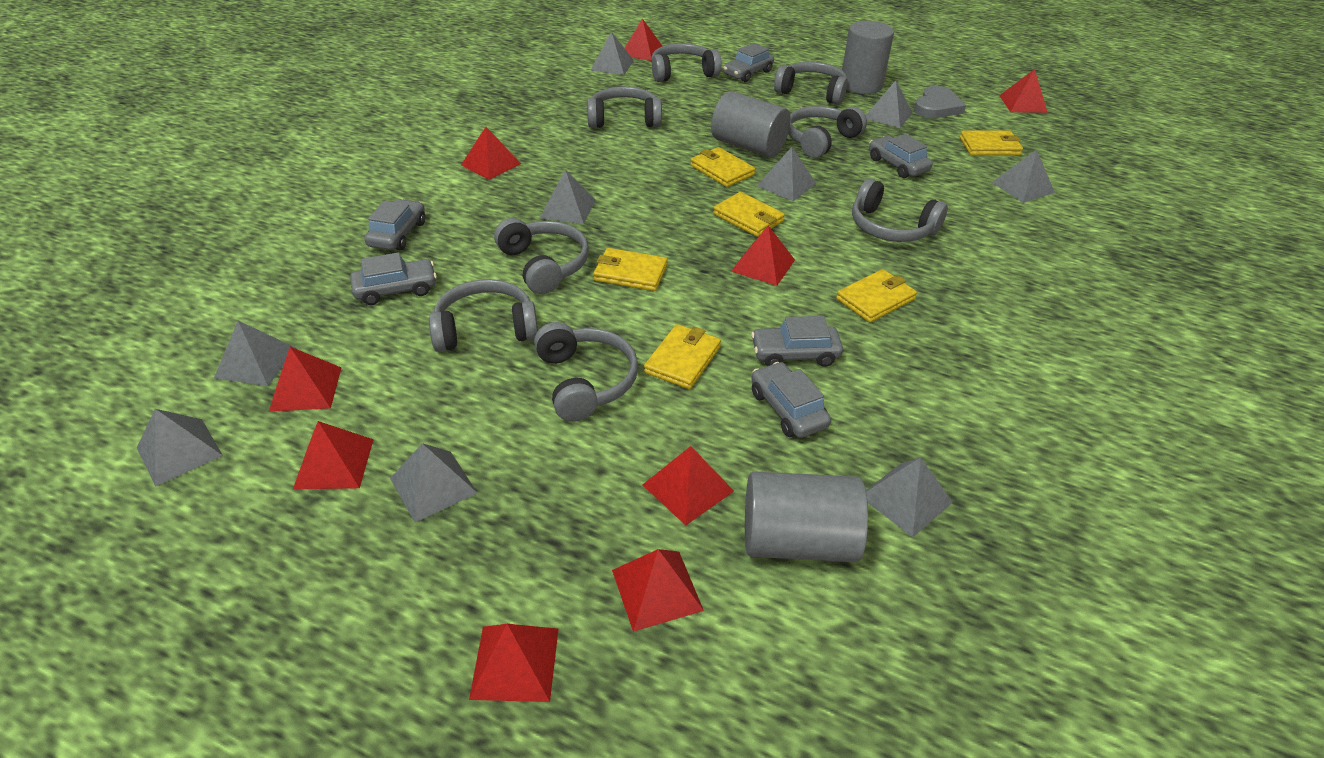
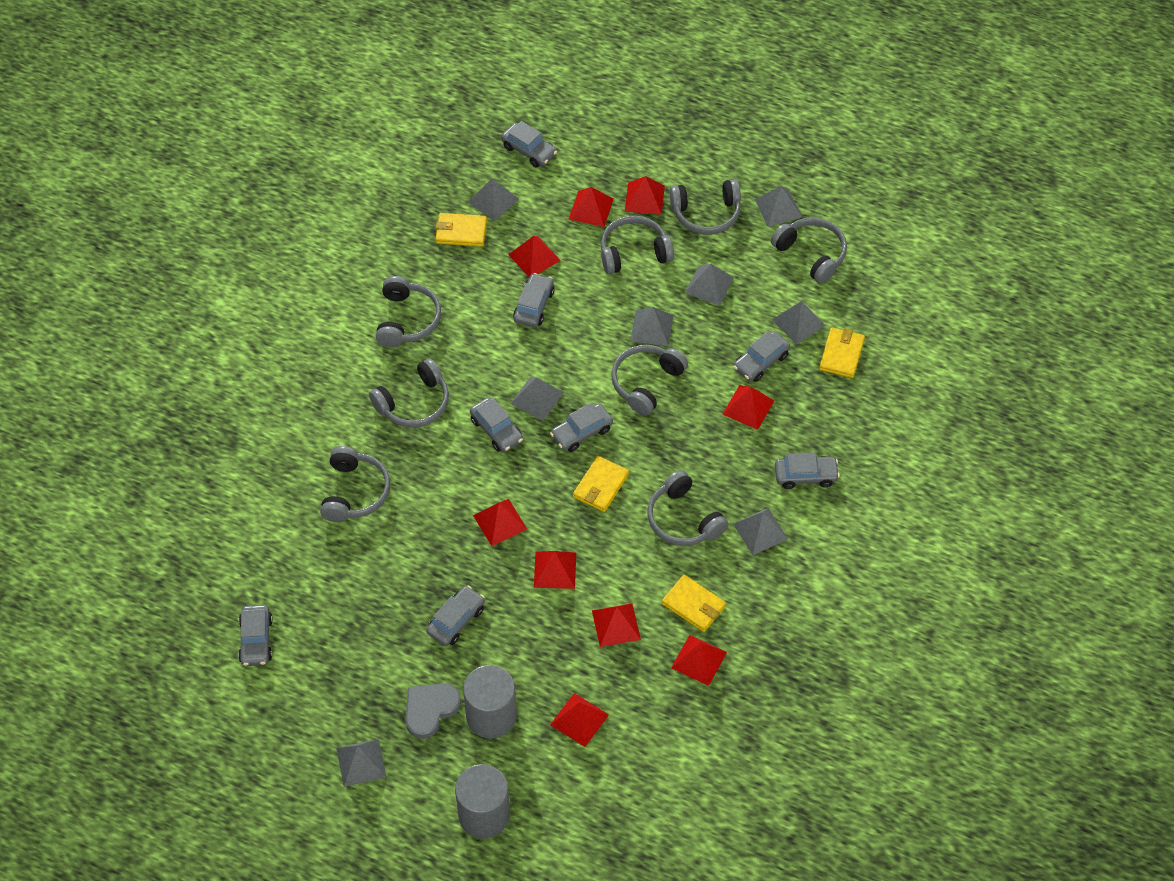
grey car: 6 -> 8
grey cylinder: 3 -> 2
grey pyramid: 9 -> 8
yellow wallet: 6 -> 4

